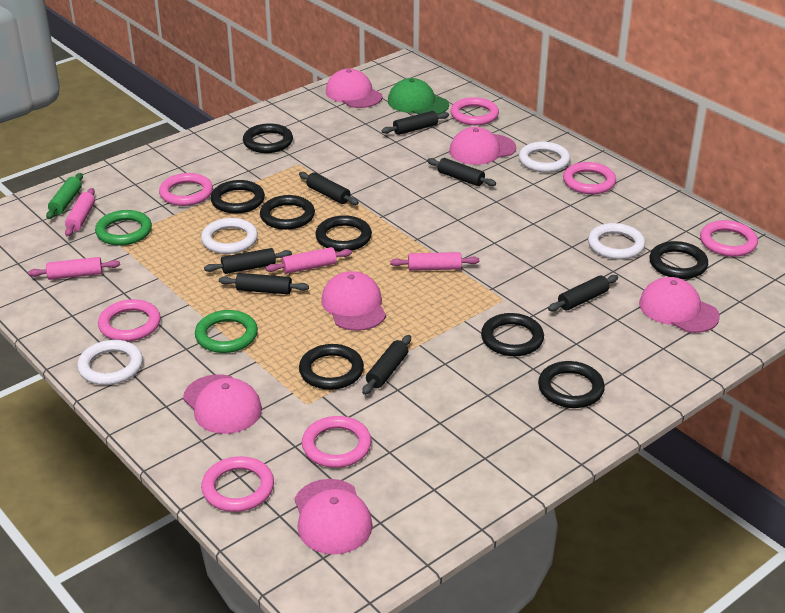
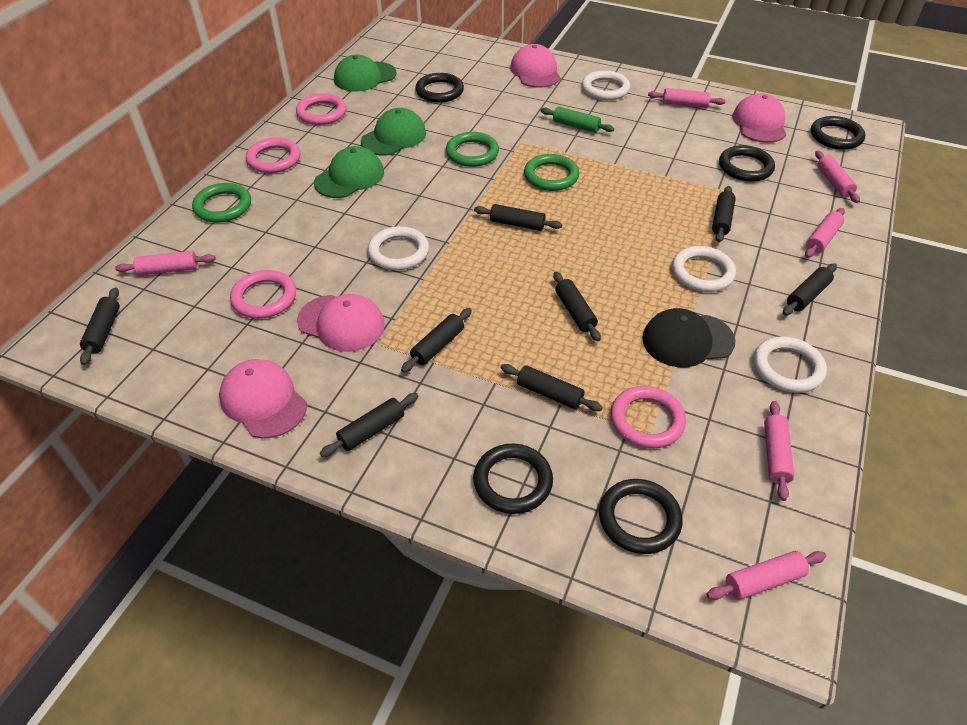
black cap: 0 -> 1
black ring: 8 -> 5
black rolling pin: 7 -> 8
green cap: 1 -> 3
green ring: 2 -> 3
pink cap: 6 -> 4
pink ring: 7 -> 4
pink rolling pin: 4 -> 6

